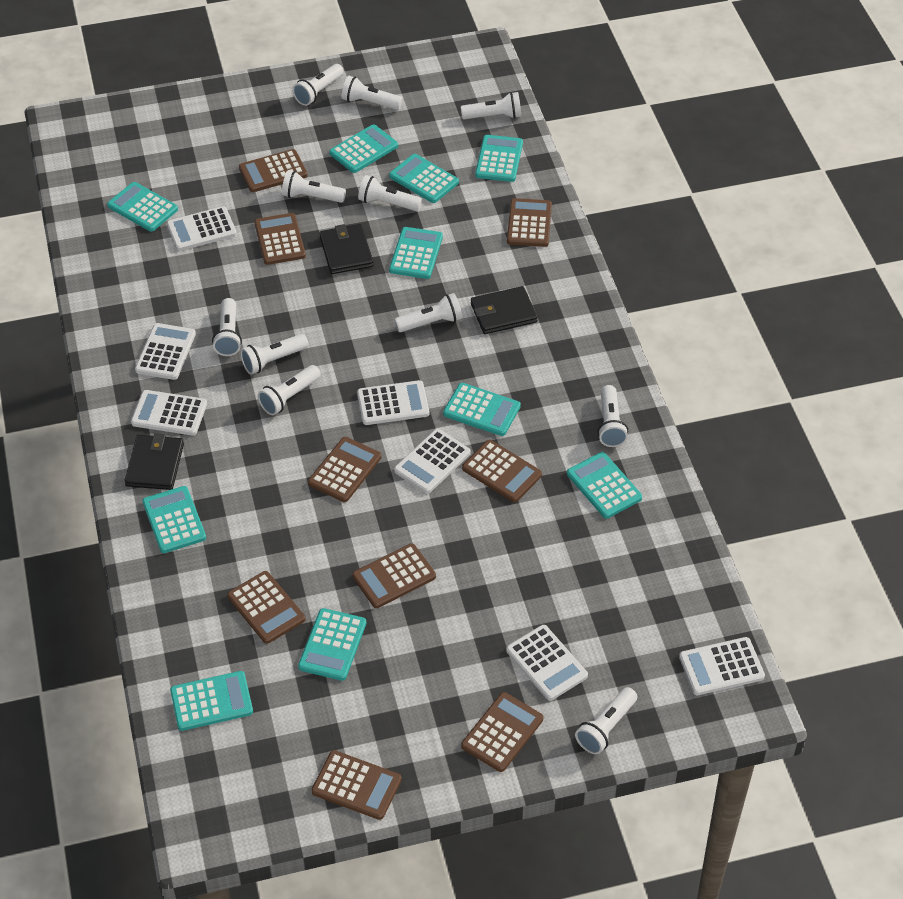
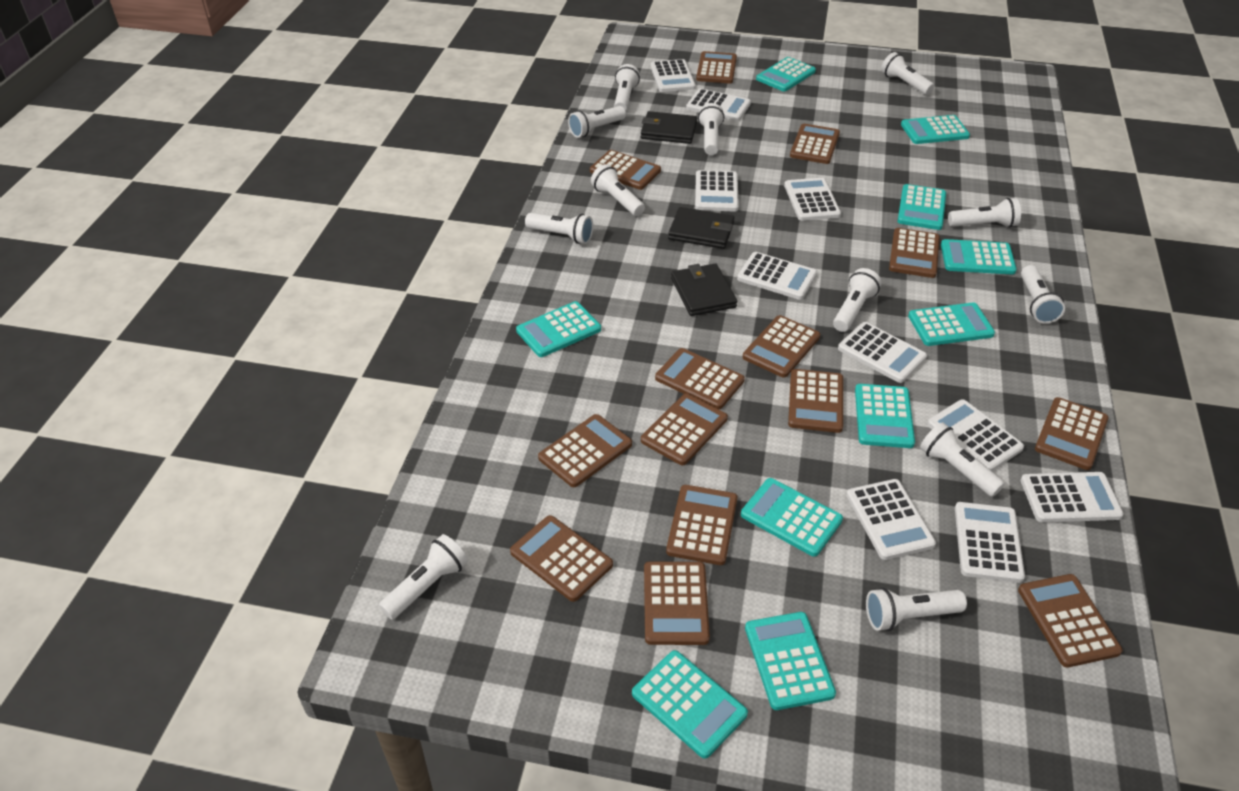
brown calculator: 9 -> 14
white calculator: 7 -> 10
white flashlight: 11 -> 12

